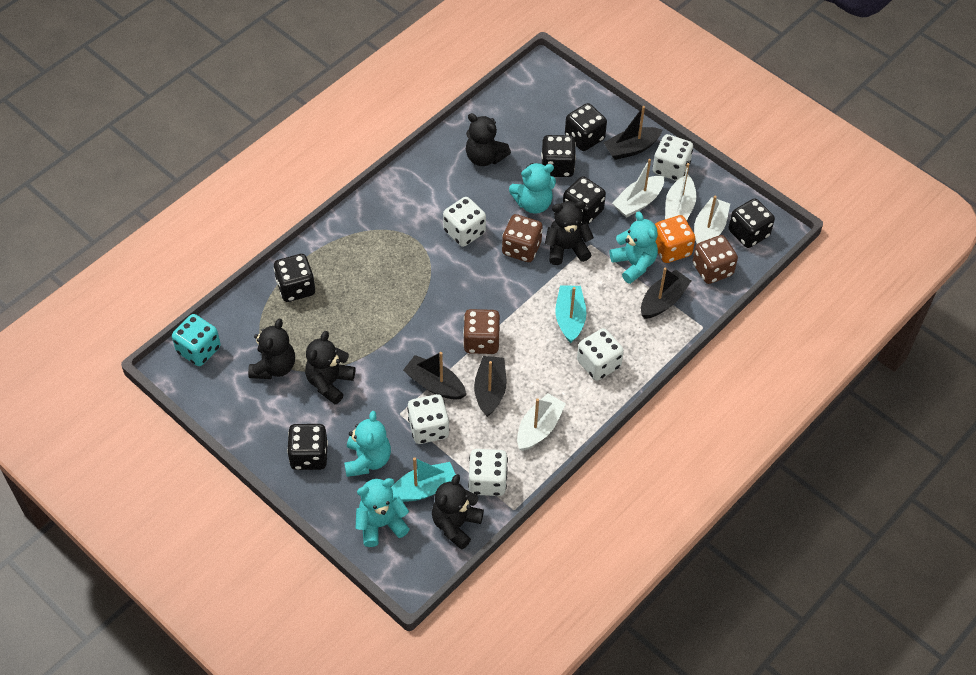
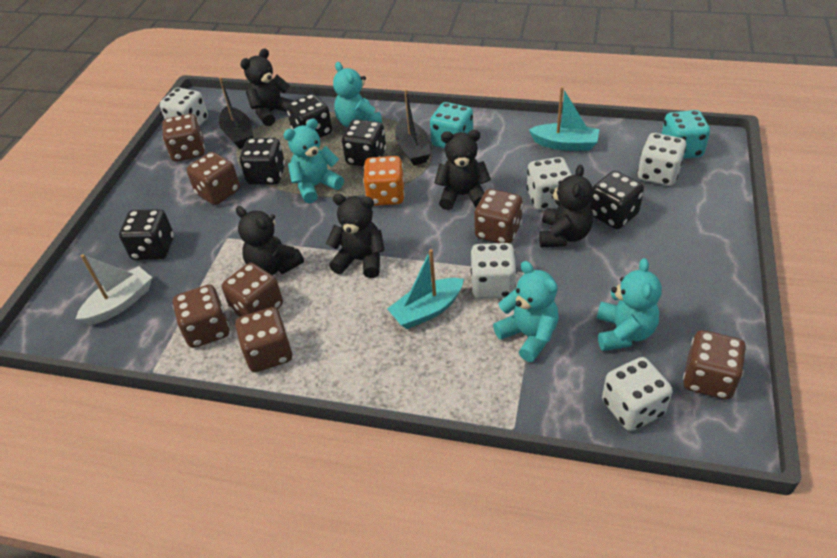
black boat: 4 -> 2
black dice: 6 -> 5
brown dice: 3 -> 7
turquoise dice: 1 -> 2
white boat: 4 -> 1

